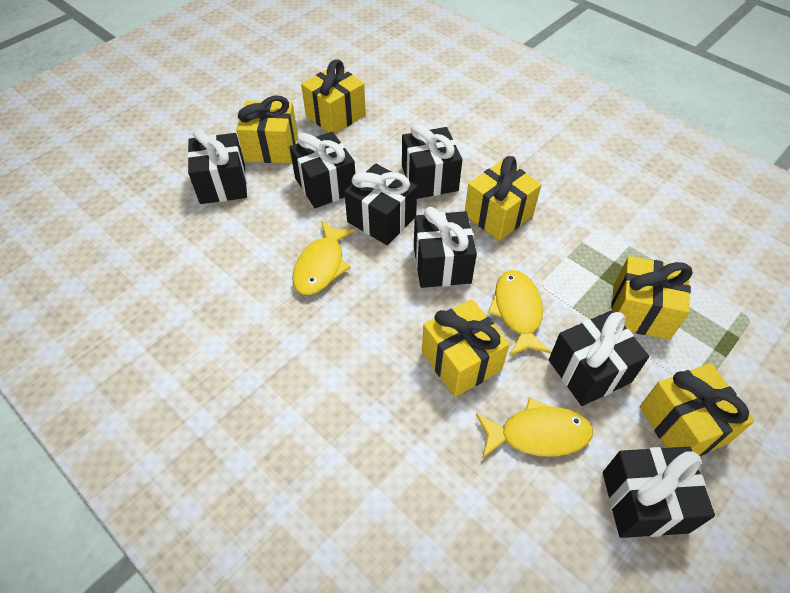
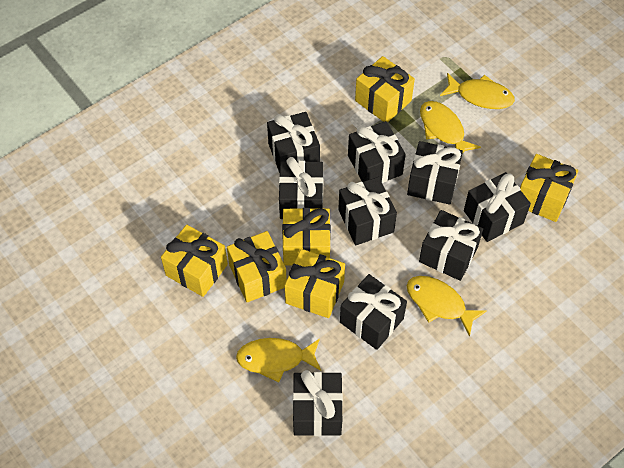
black gift: 7 -> 9
yellow fish: 3 -> 4

